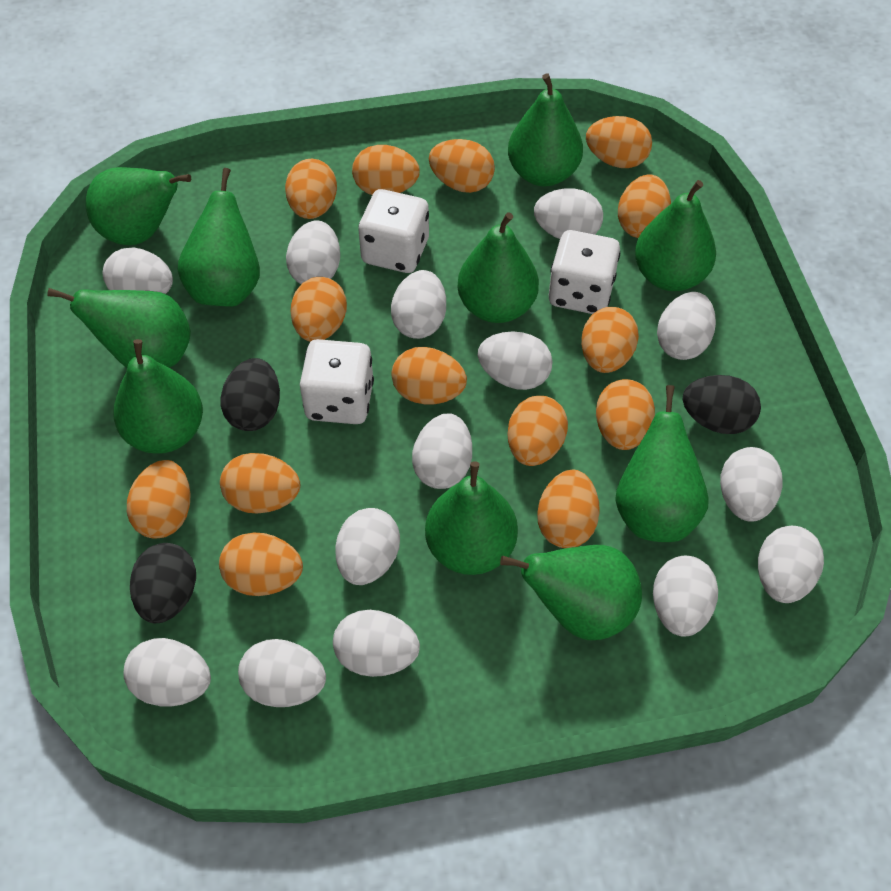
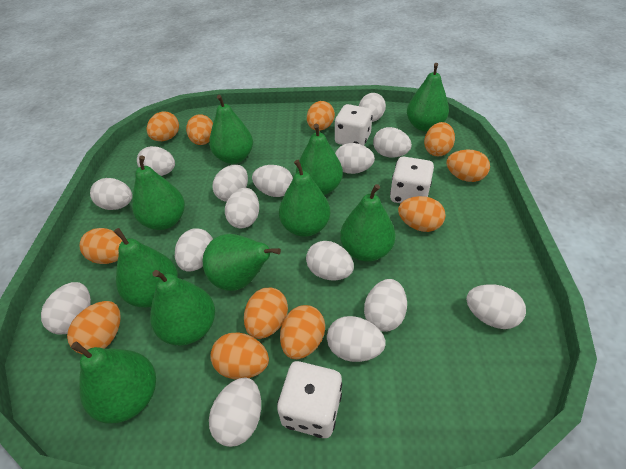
black egg: 3 -> 0
orange egg: 14 -> 11
white egg: 14 -> 15

